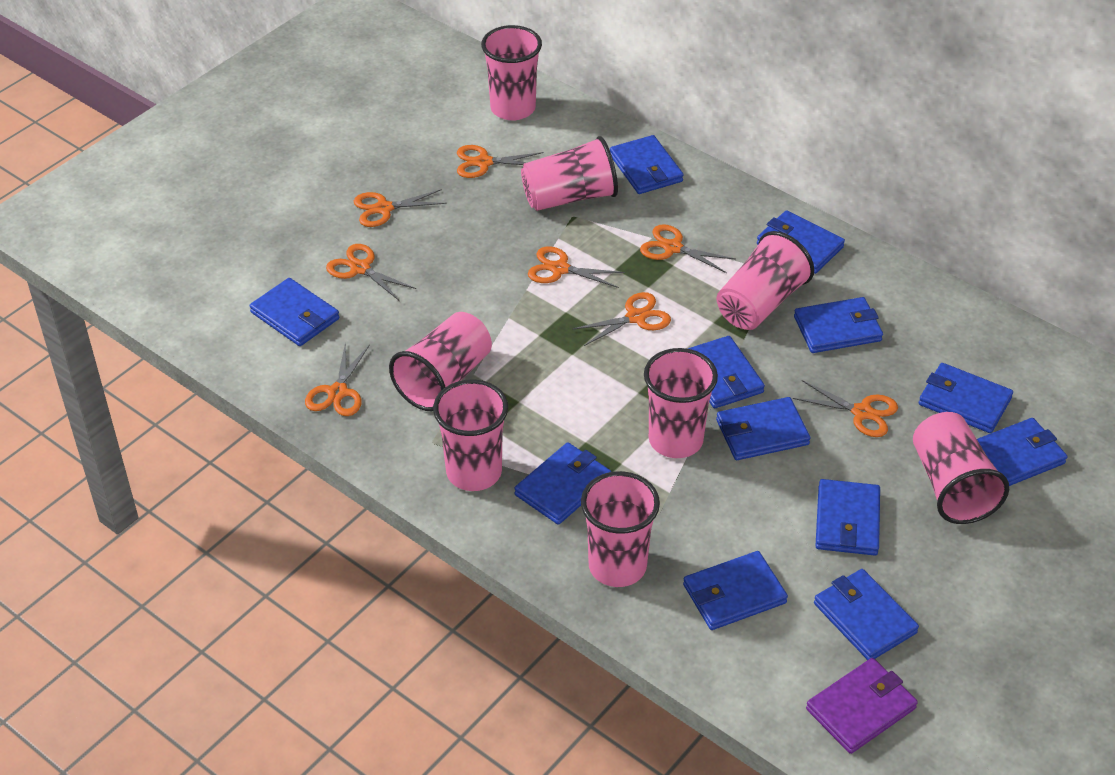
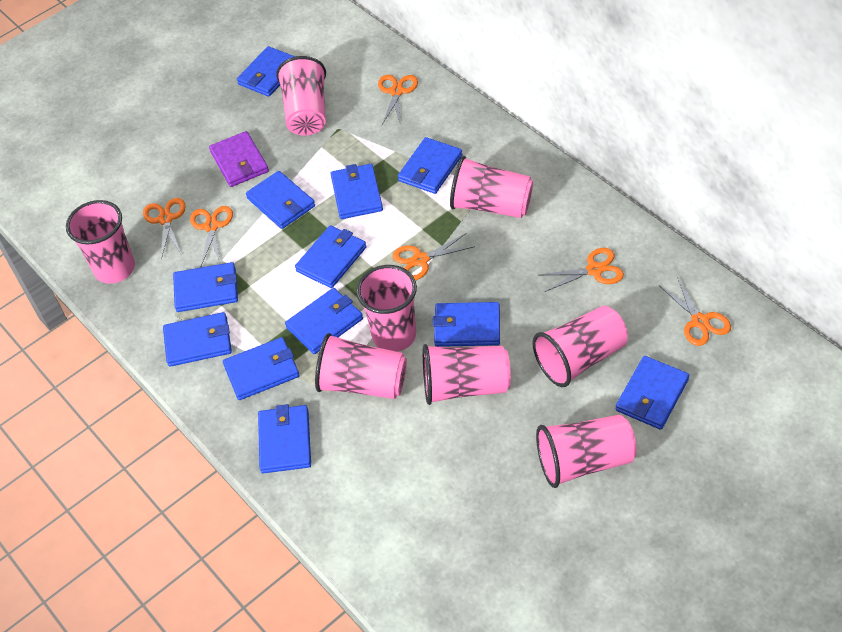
orange scissors: 8 -> 6

